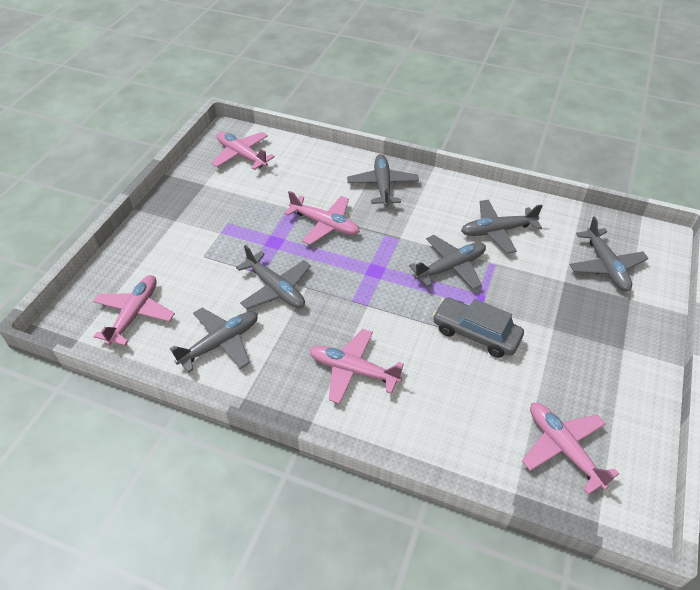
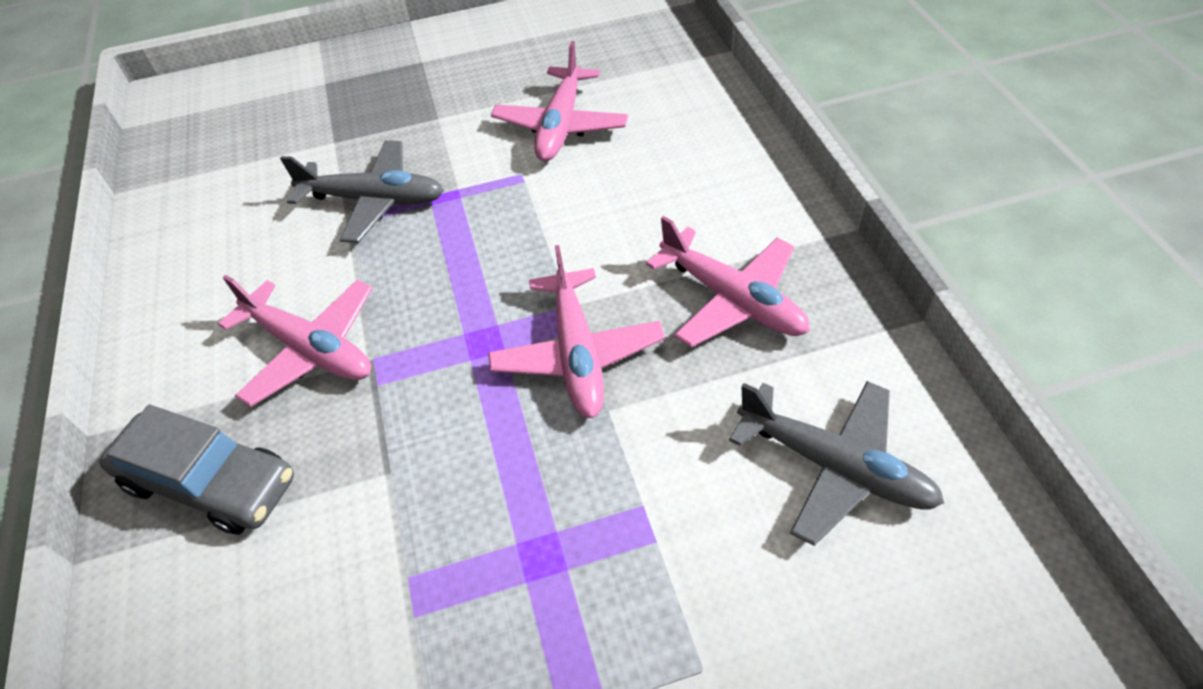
grey plane: 6 -> 2
pink plane: 5 -> 4

